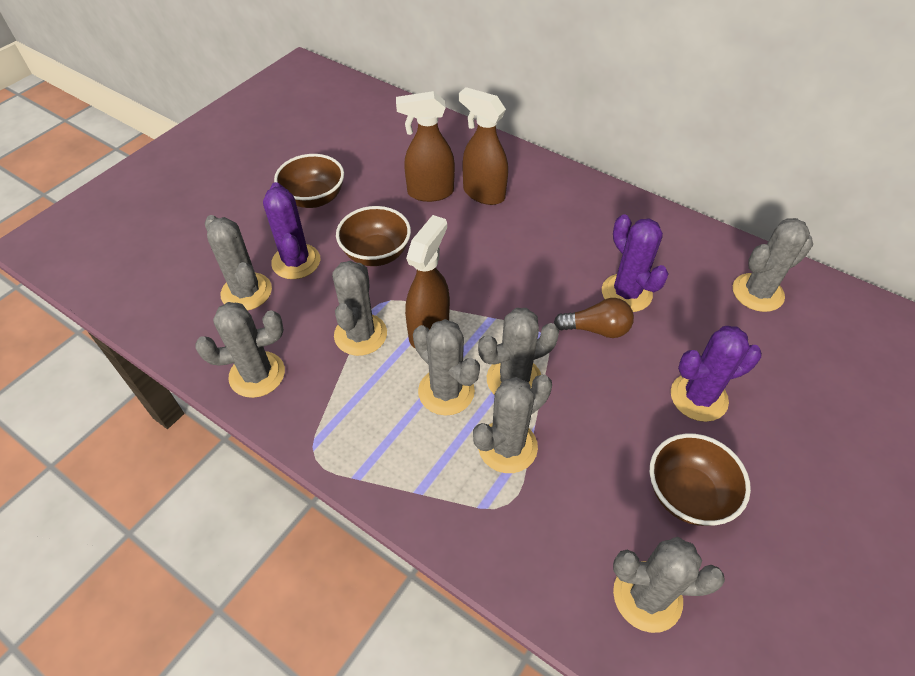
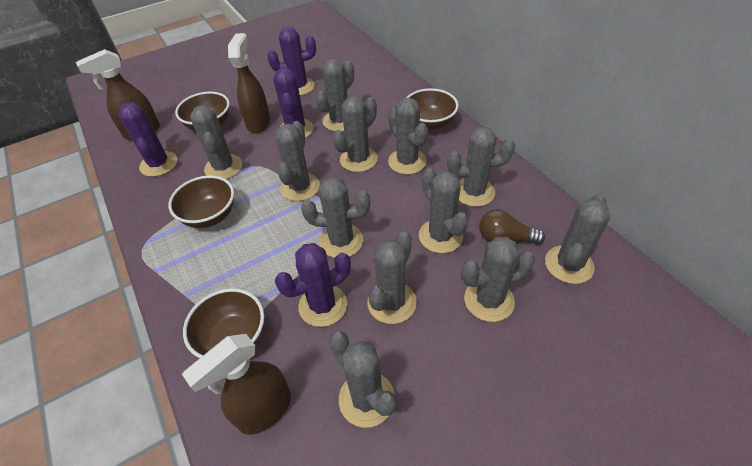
brown bowl: 3 -> 4
grey cactus: 8 -> 12
purple cactus: 3 -> 4

